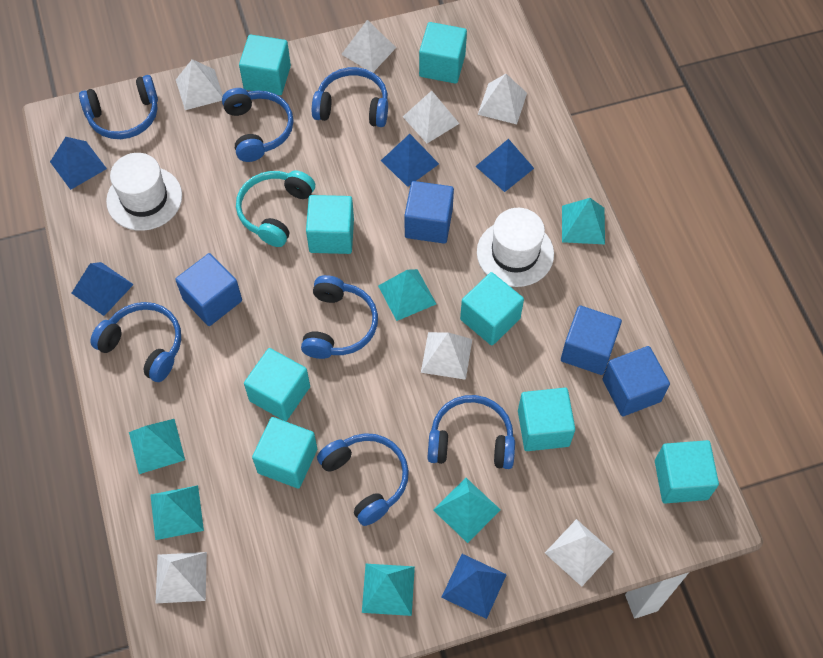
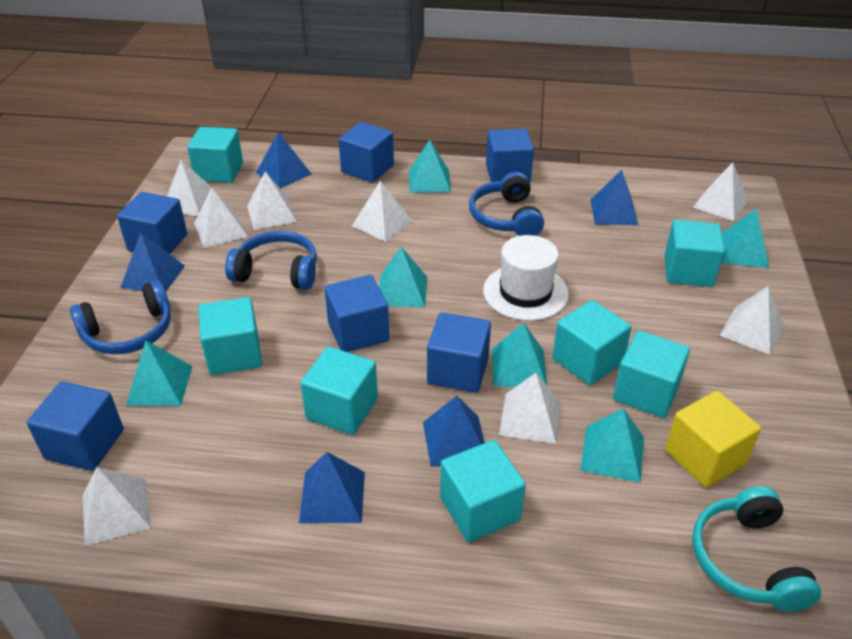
blue cube: 4 -> 6
blue headphones: 7 -> 3
turquoise cube: 8 -> 7
white hat: 2 -> 1
white pyramid: 7 -> 8
yellow cube: 0 -> 1

